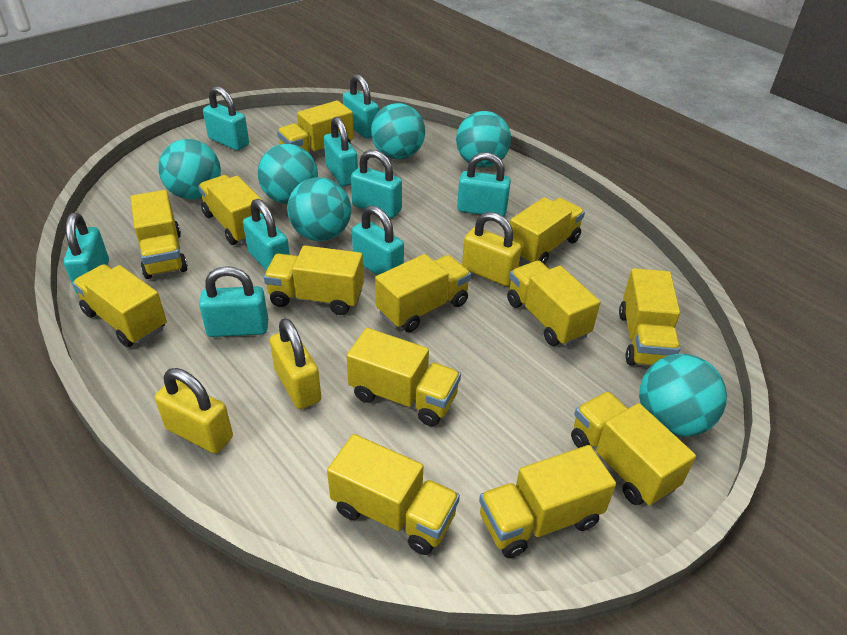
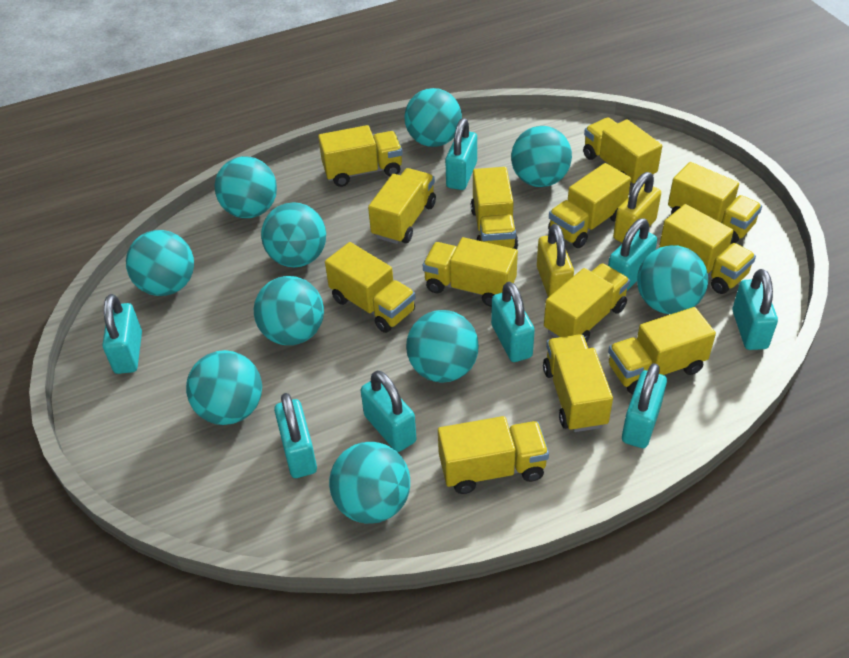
turquoise ball: 6 -> 10
turquoise padlock: 9 -> 8
yellow padlock: 3 -> 2

